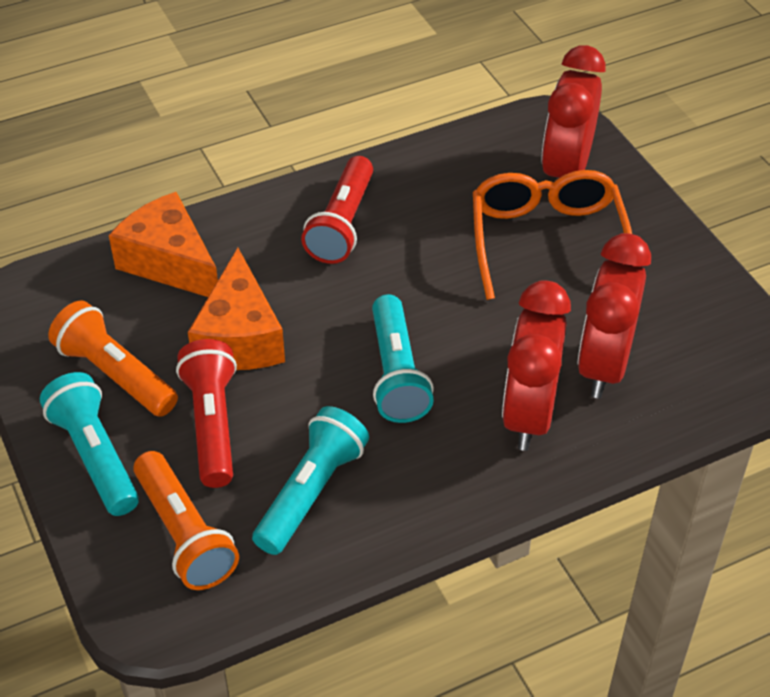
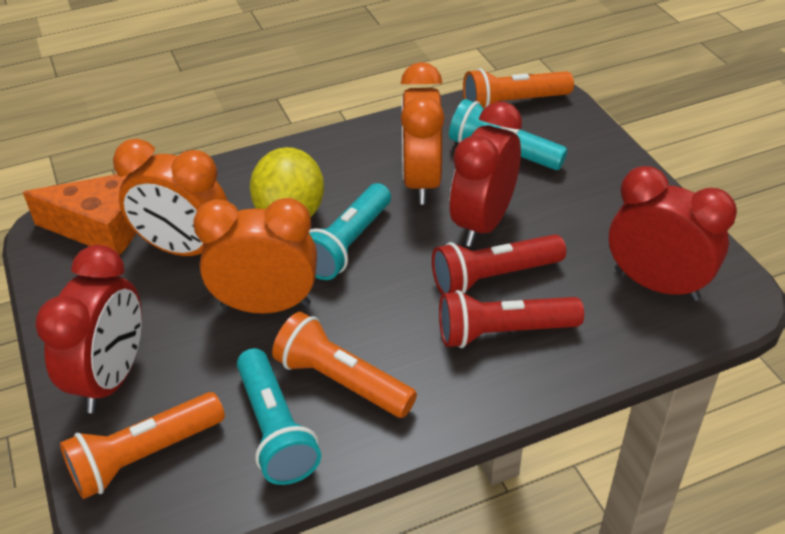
orange cheese: 2 -> 1
orange clock: 0 -> 3
orange flashlight: 2 -> 3
orange glasses: 1 -> 0
yellow lemon: 0 -> 1

